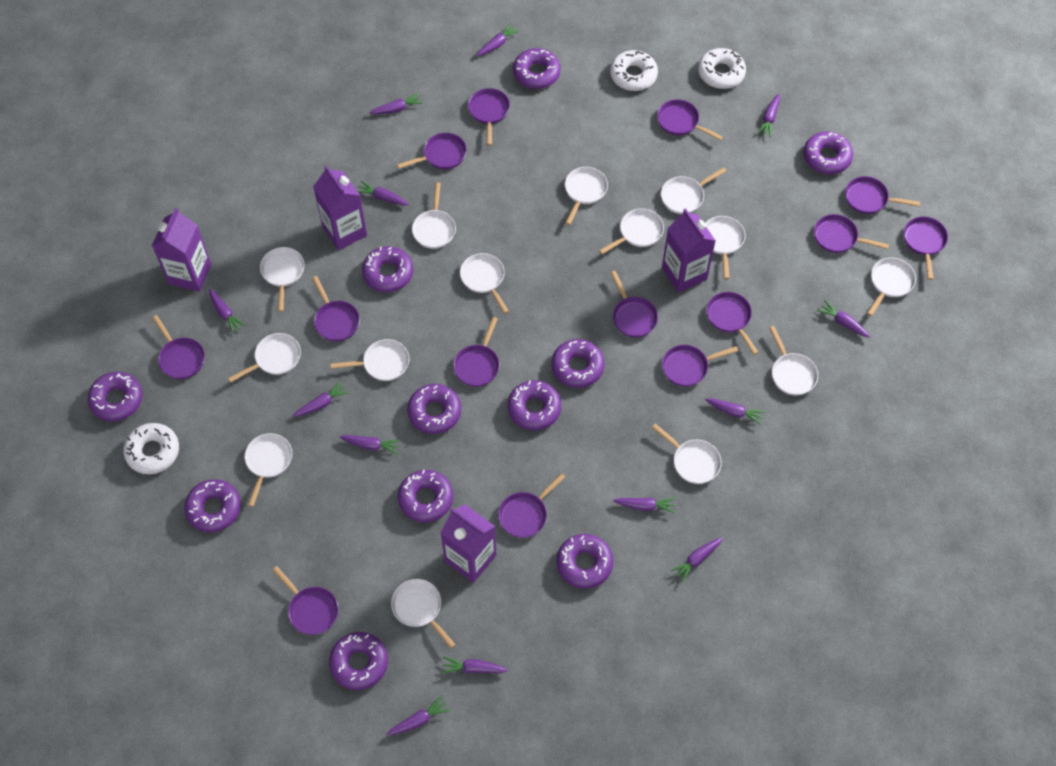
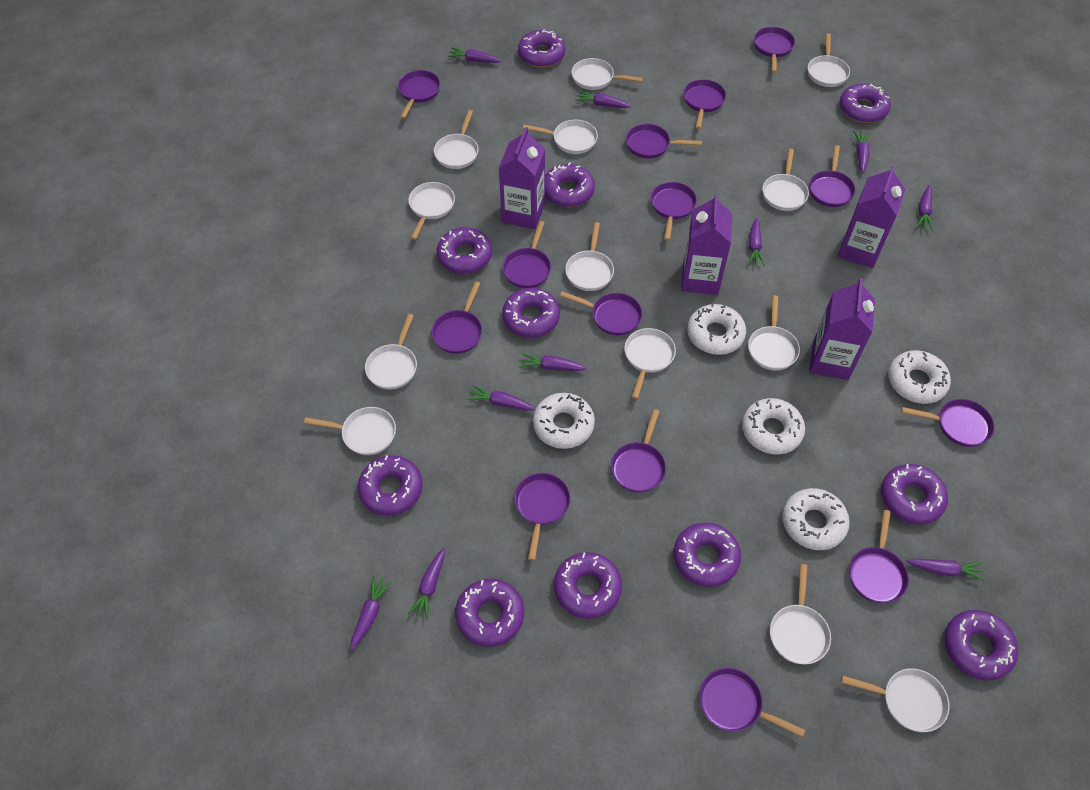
purple carrot: 13 -> 10
white donut: 3 -> 5
white pan: 14 -> 13

